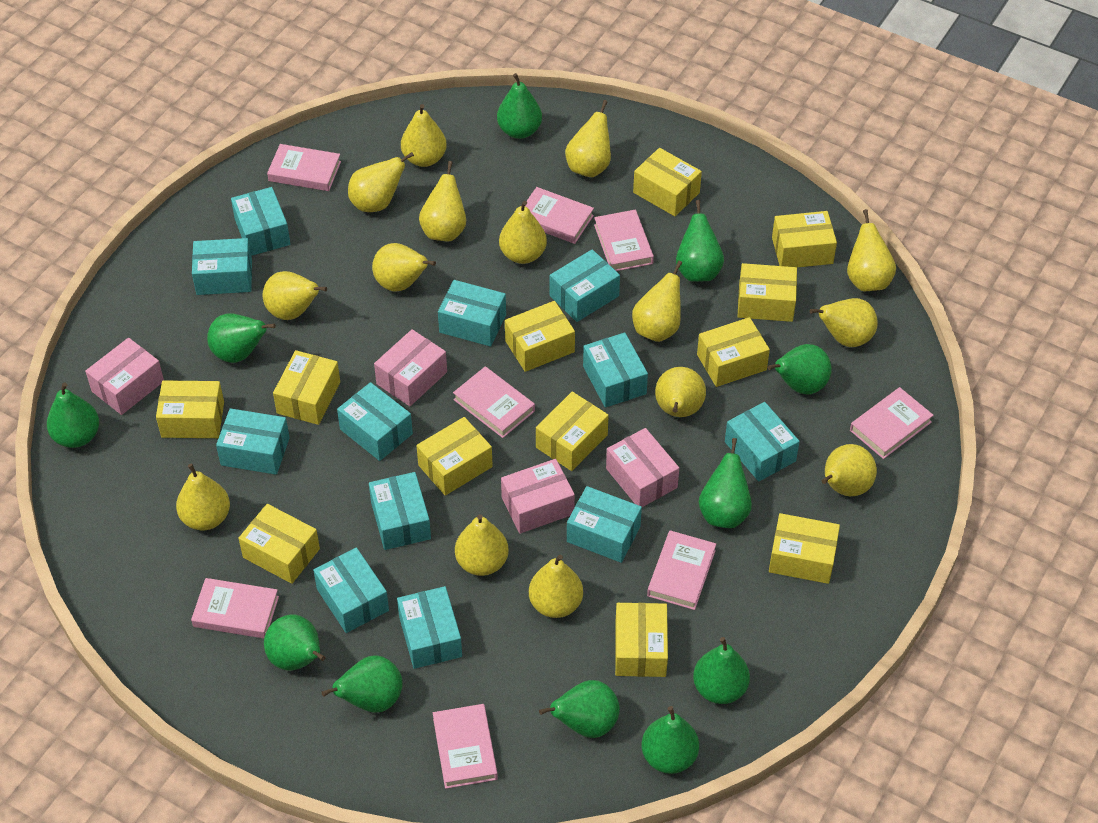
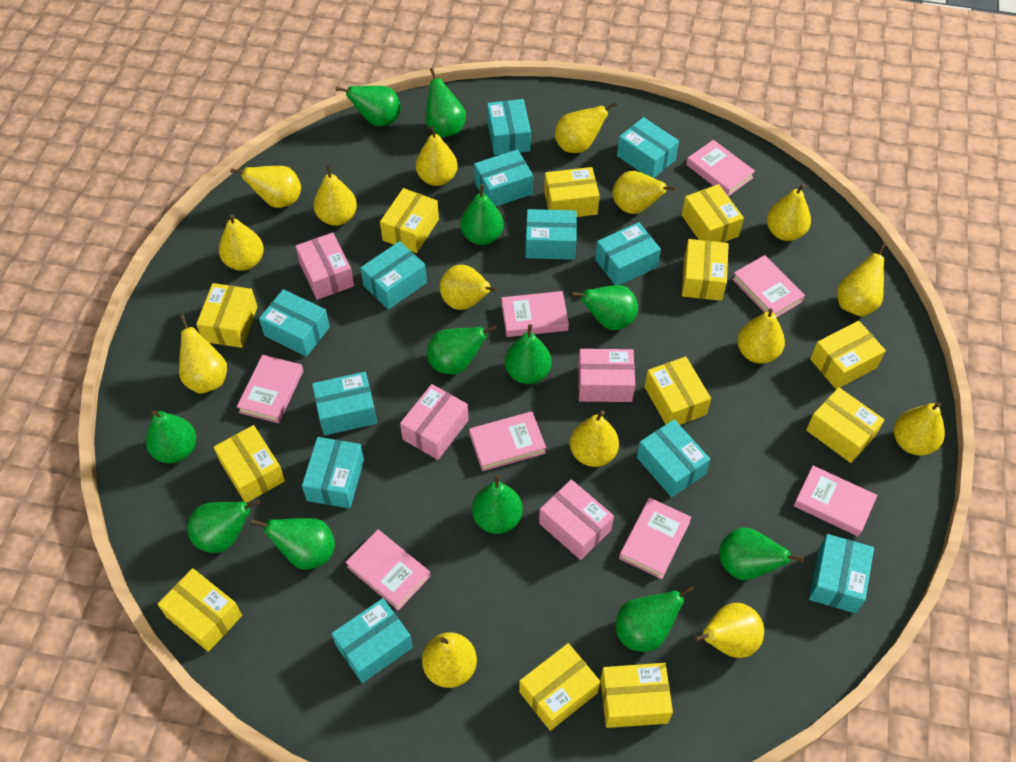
green pear: 11 -> 12

